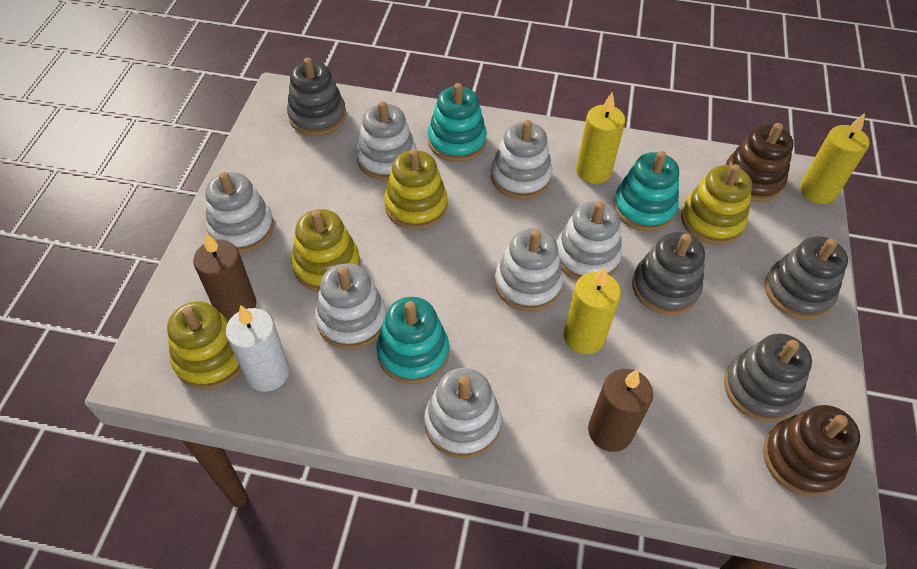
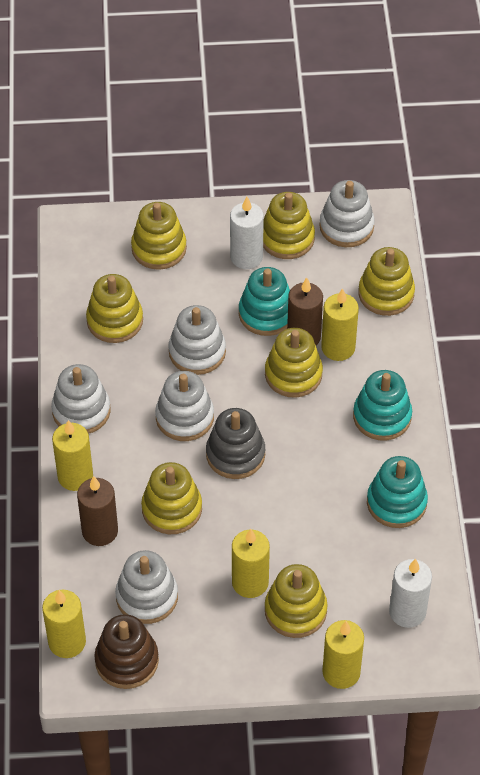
brown stacking toy: 2 -> 1
grey stacking toy: 4 -> 1
white candle: 1 -> 2
white stacking toy: 7 -> 5
yellow candle: 3 -> 5
yellow stacking toy: 4 -> 7

